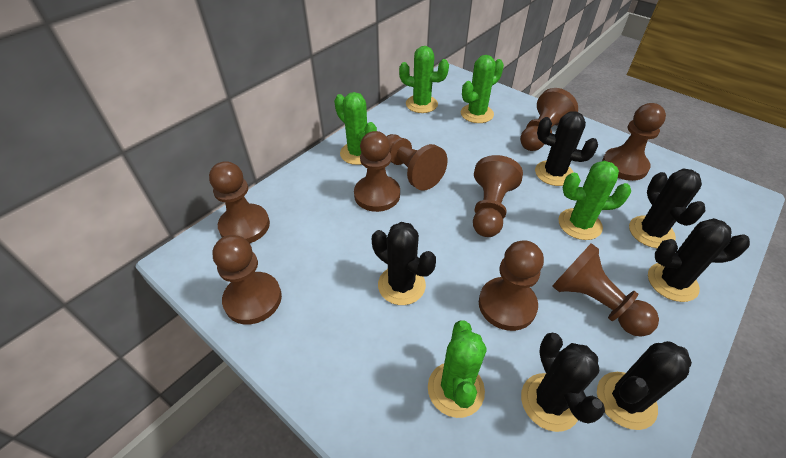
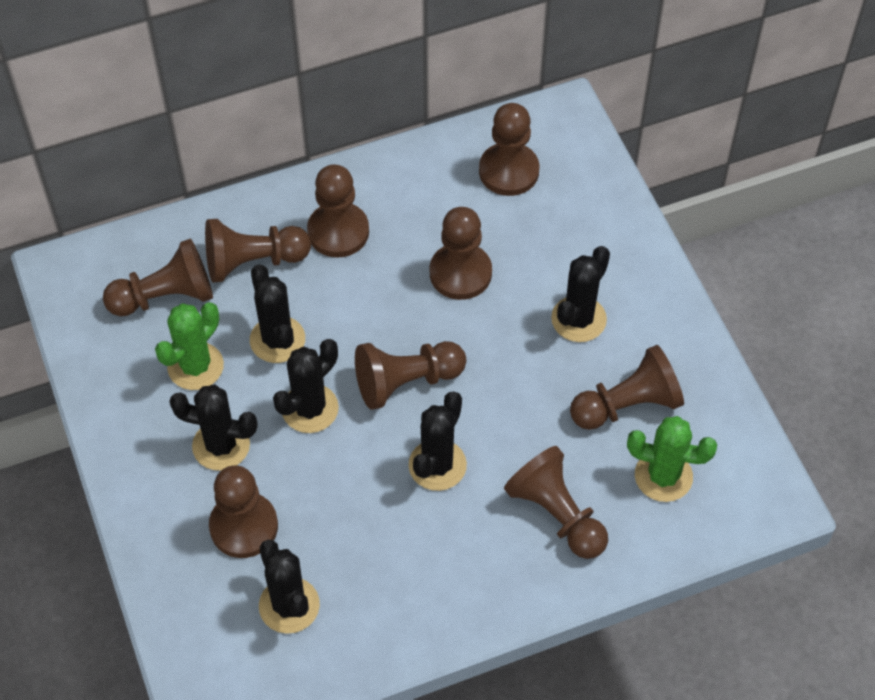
green cactus: 5 -> 2

